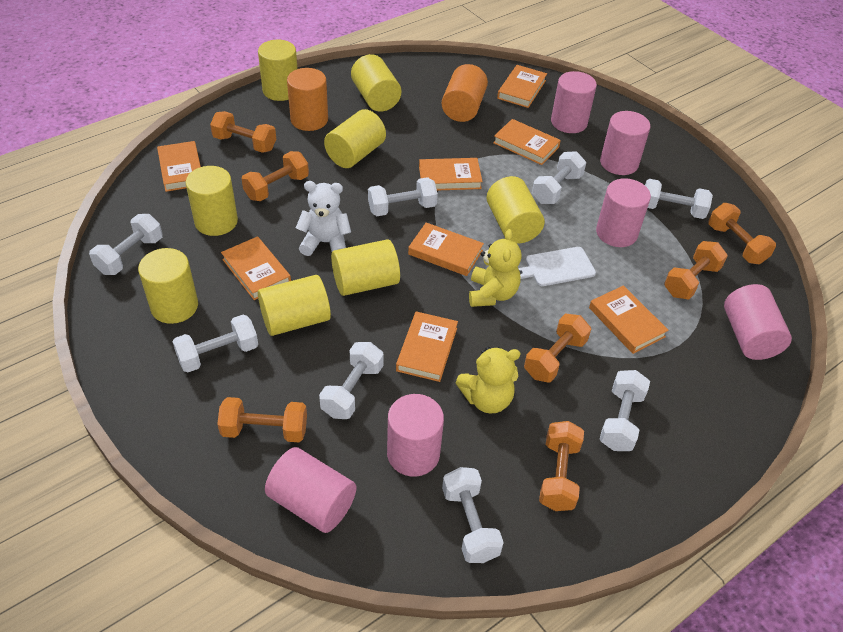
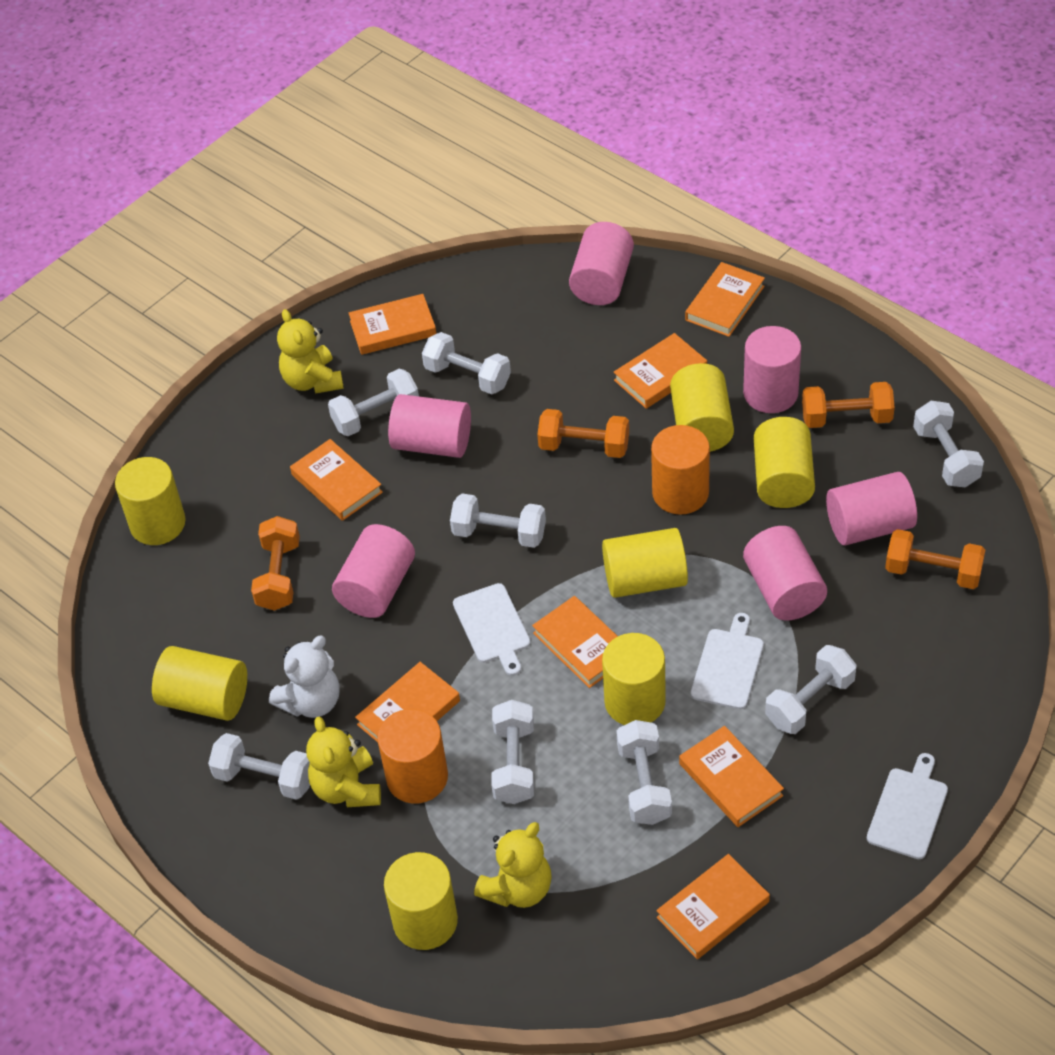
orange dumbbell: 7 -> 4
white cutting board: 1 -> 3
yellow cylinder: 8 -> 7
yellow teddy bear: 2 -> 3

